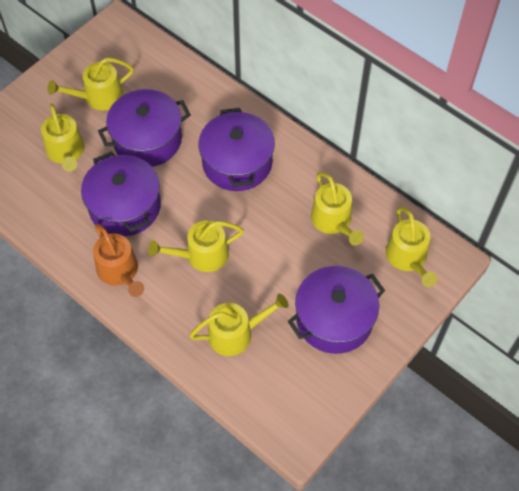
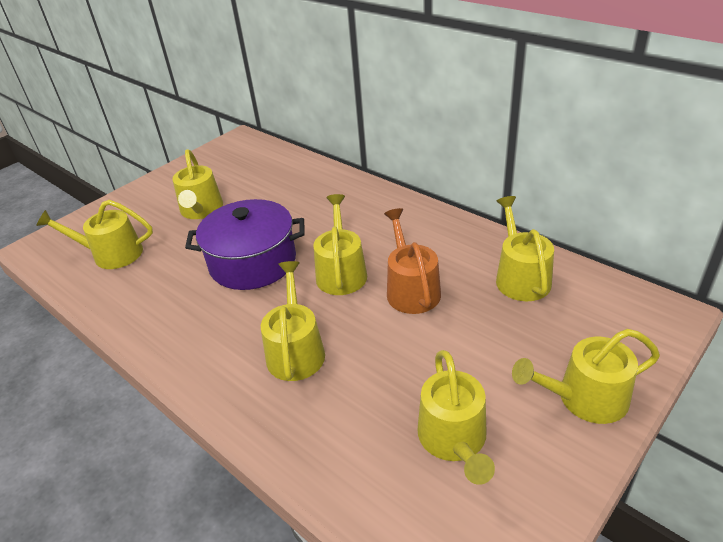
purple pot: 4 -> 1
yellow watering can: 6 -> 7

